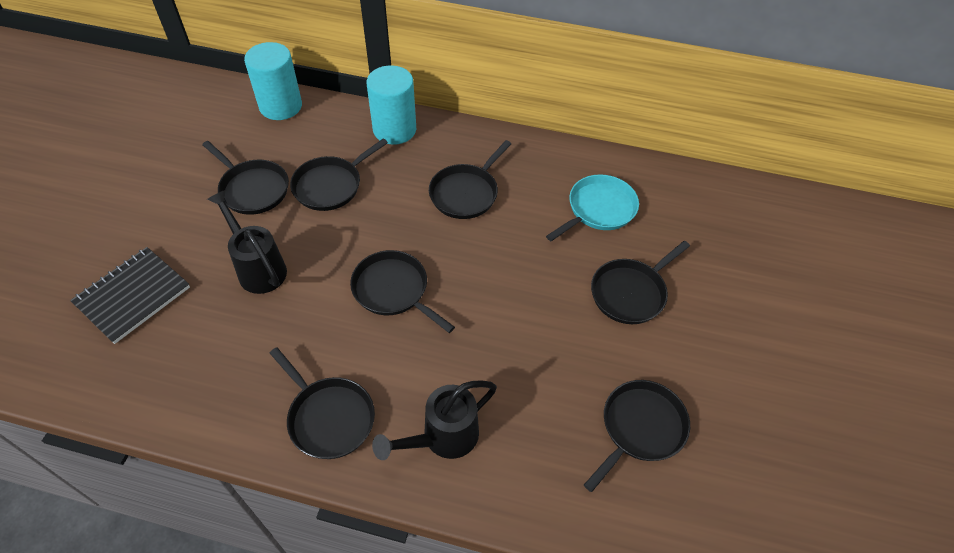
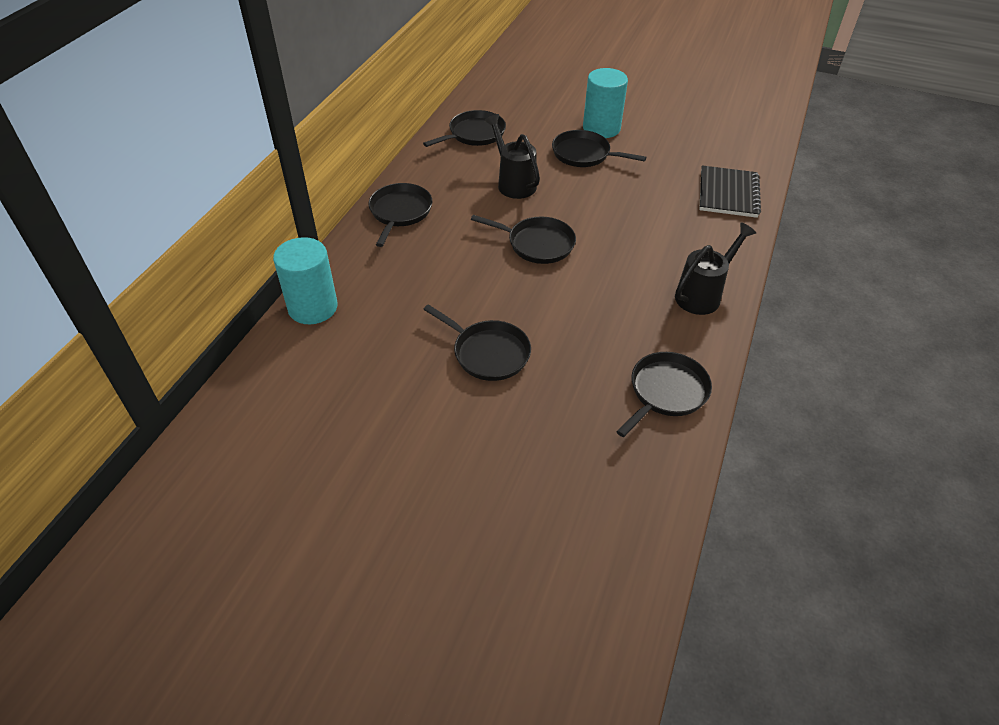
black pan: 7 -> 6
turquoise pan: 1 -> 0

